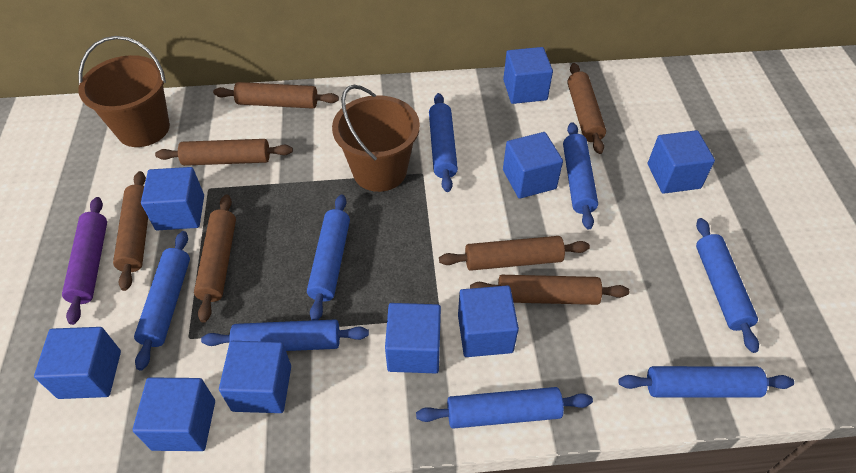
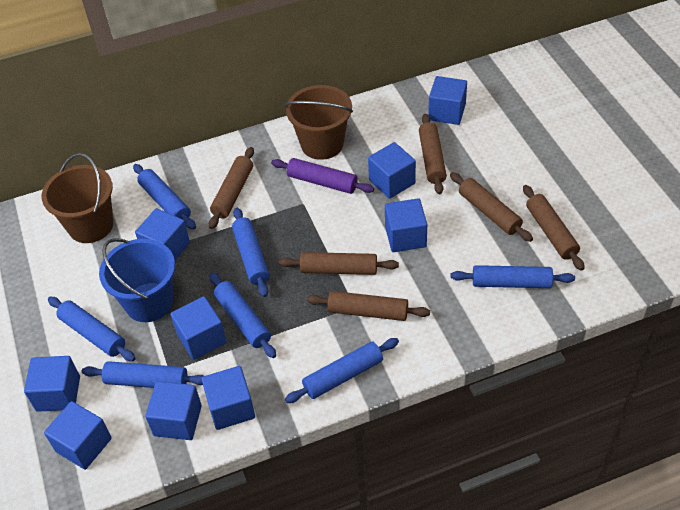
blue bucket: 0 -> 1
blue rolling pin: 8 -> 7
brown rolling pin: 7 -> 6

